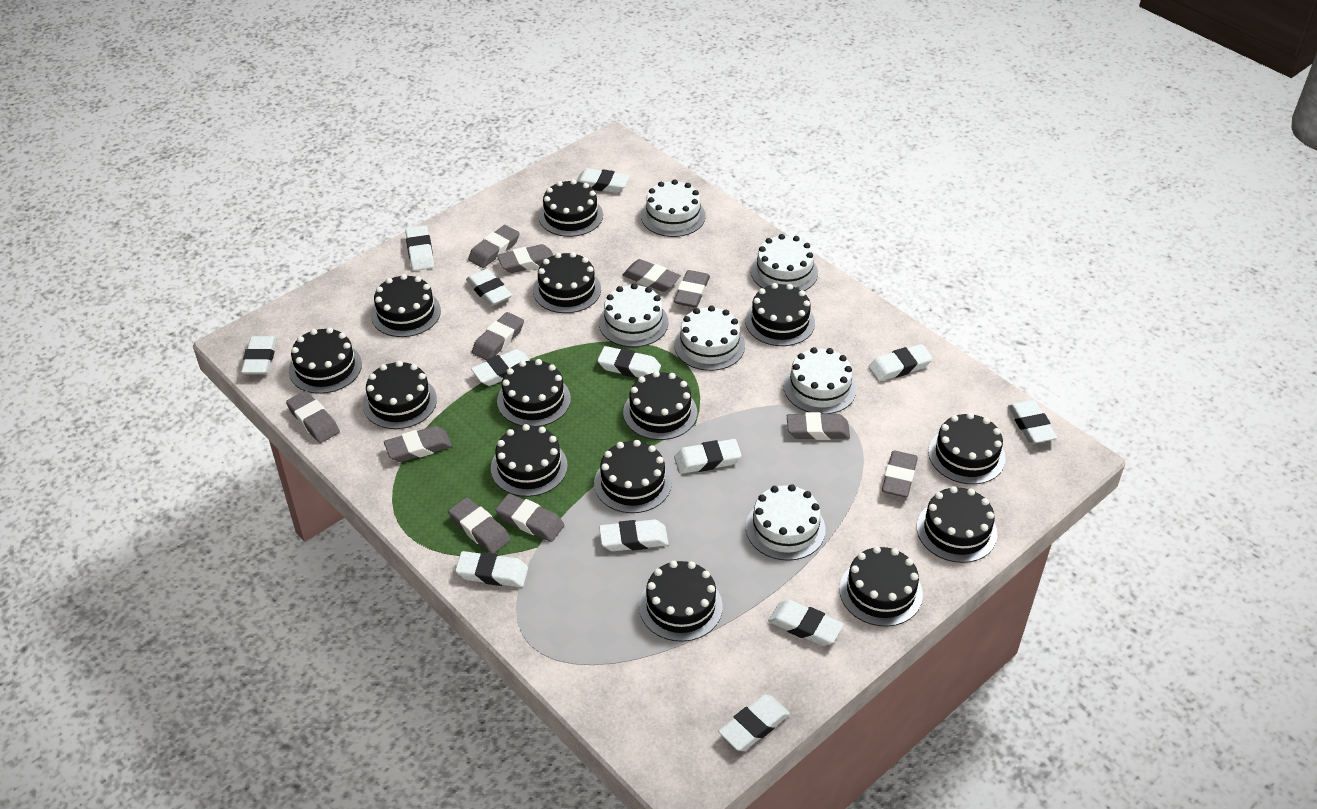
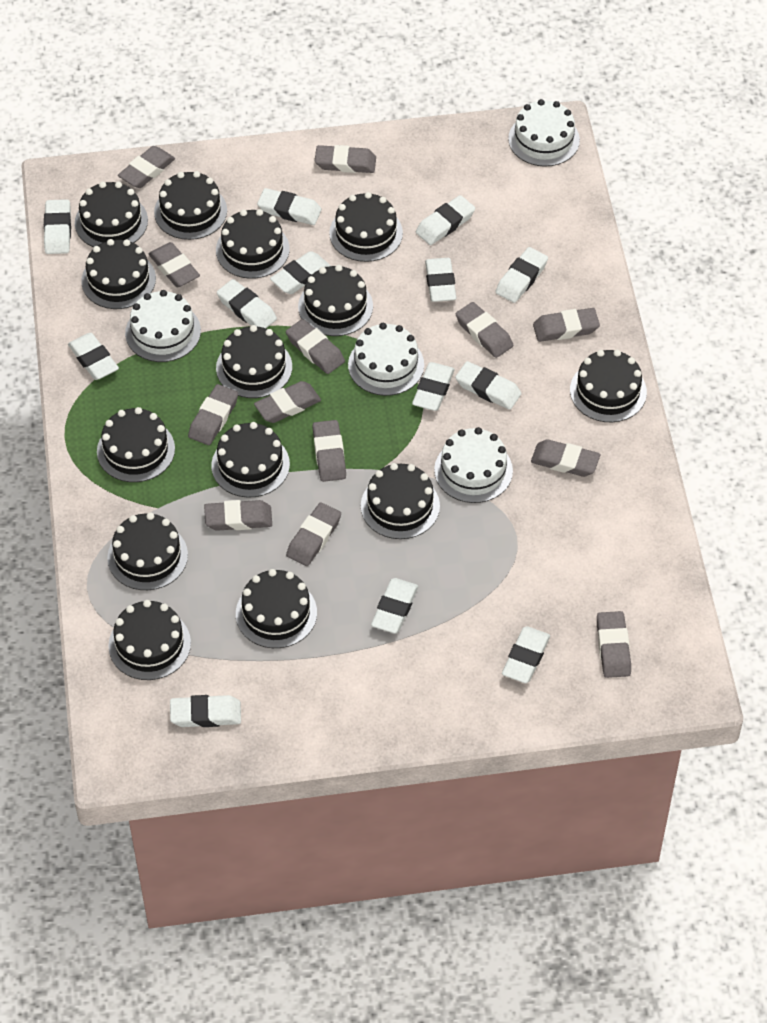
grey eraser: 11 -> 13
white cake: 6 -> 4

